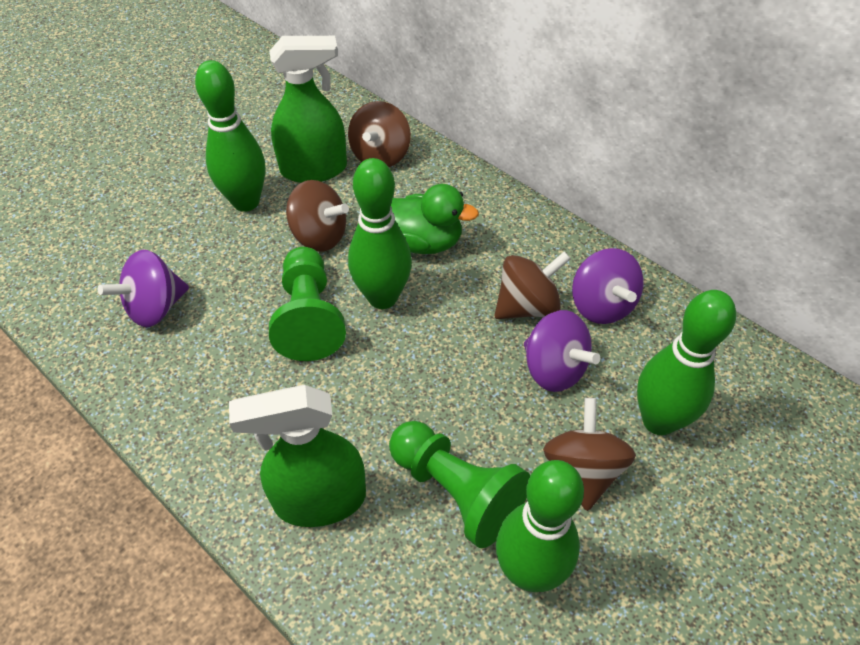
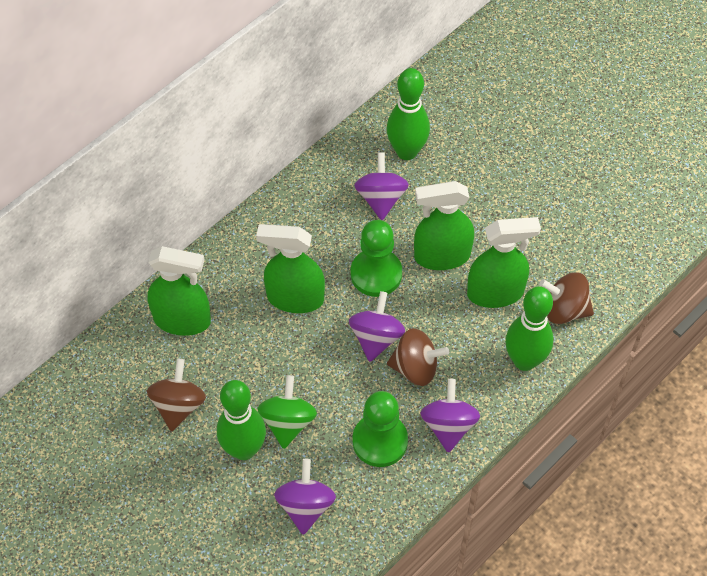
brown spinning top: 4 -> 3
green bowling pin: 4 -> 3
green duck: 1 -> 0
green spinning top: 0 -> 1
green spray bottle: 2 -> 4
purple spinning top: 3 -> 4

